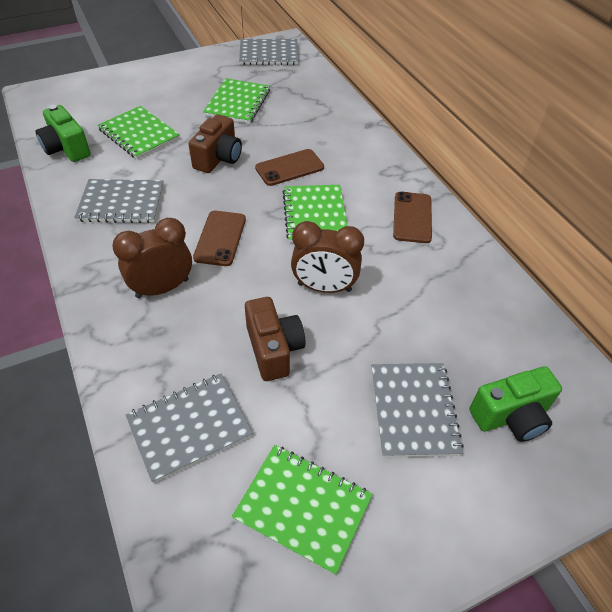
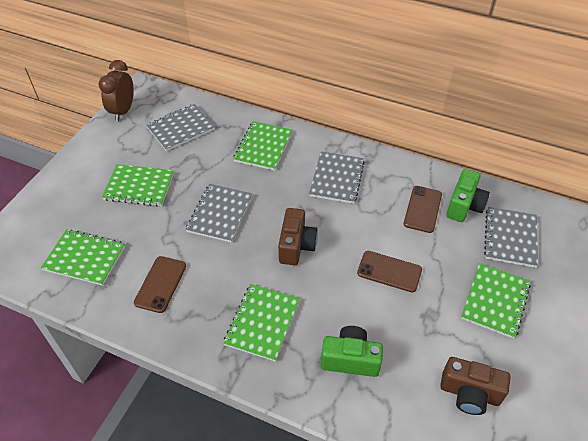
brown clock: 2 -> 1
green notebook: 4 -> 5

